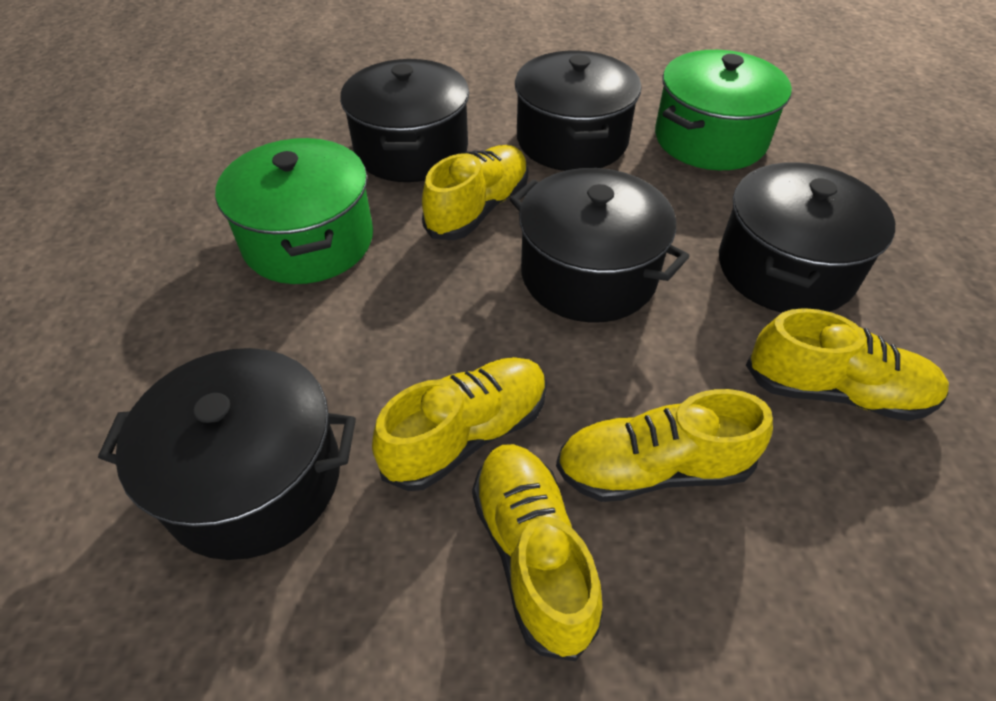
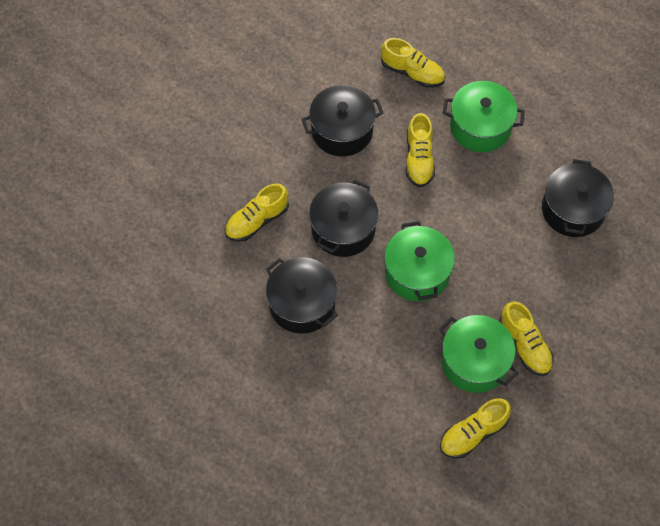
black pot: 5 -> 4
green pot: 2 -> 3

